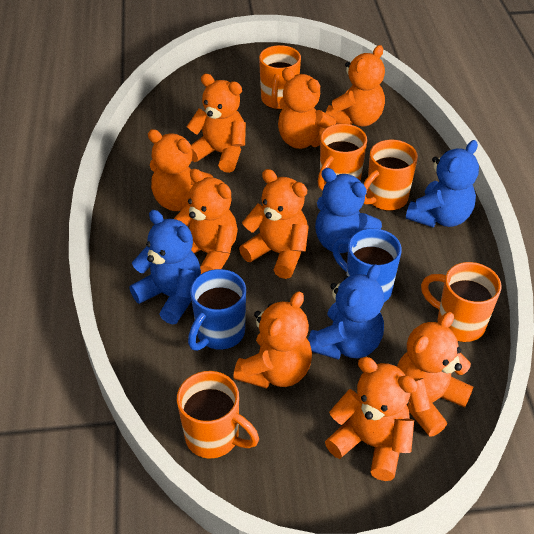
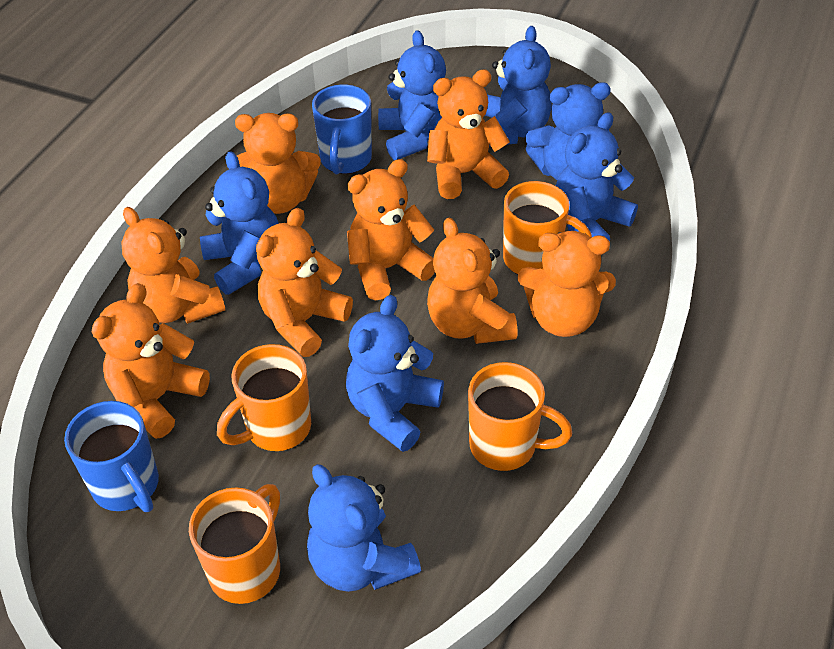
blue teddy bear: 4 -> 7
orange mug: 5 -> 4
orange teddy bear: 9 -> 8

